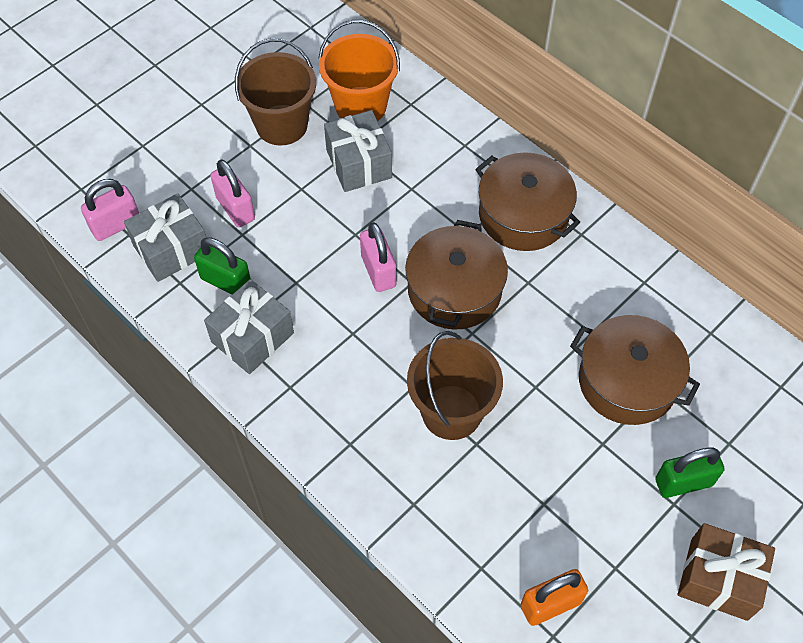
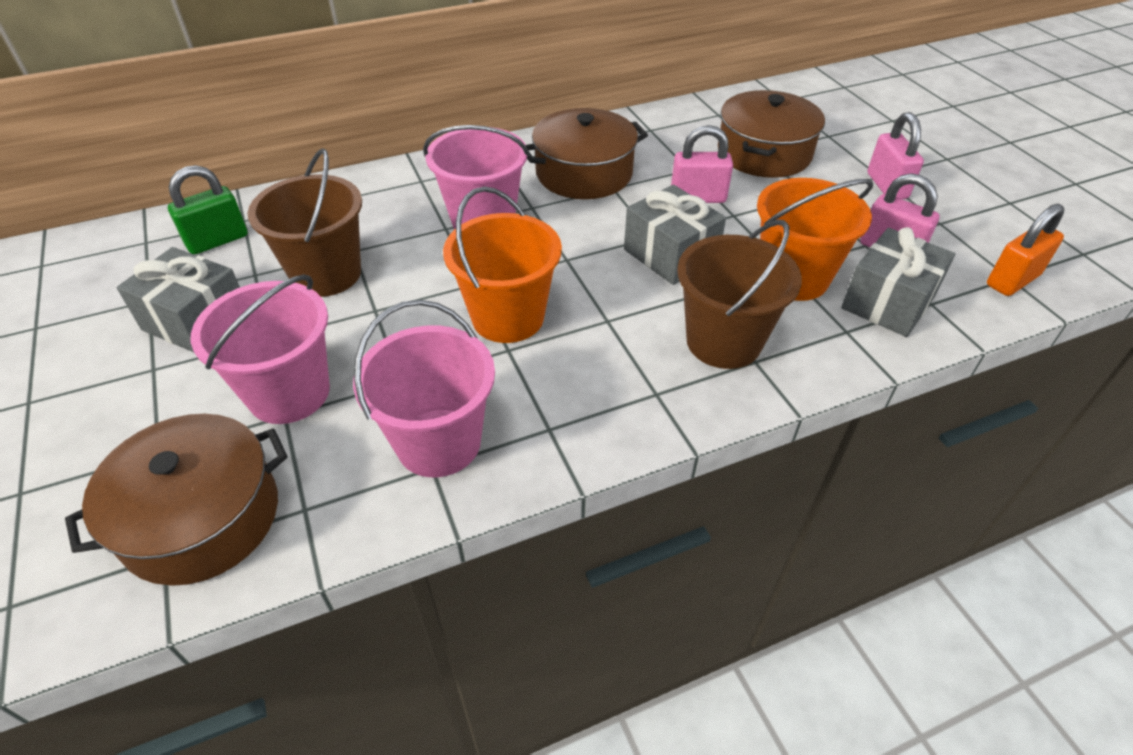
brown gift: 1 -> 0
green padlock: 2 -> 1
orange bucket: 1 -> 2
pink bucket: 0 -> 3

